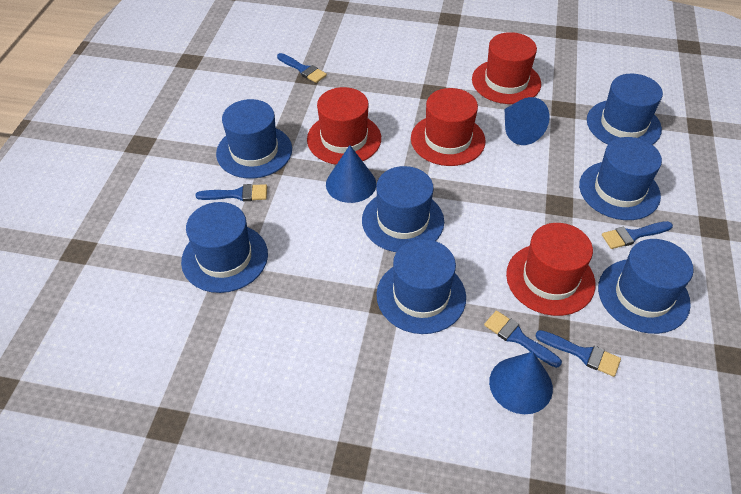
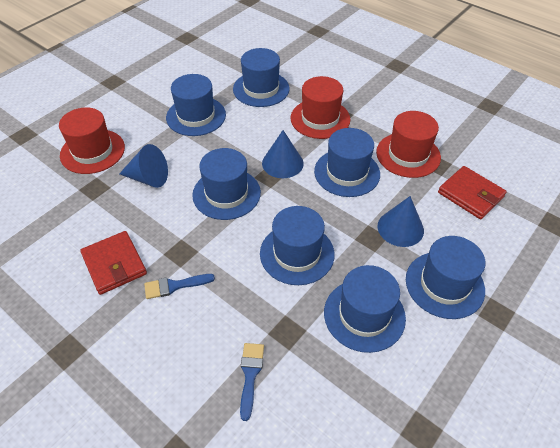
blue brush: 5 -> 2
red hat: 4 -> 3
red wallet: 0 -> 2

